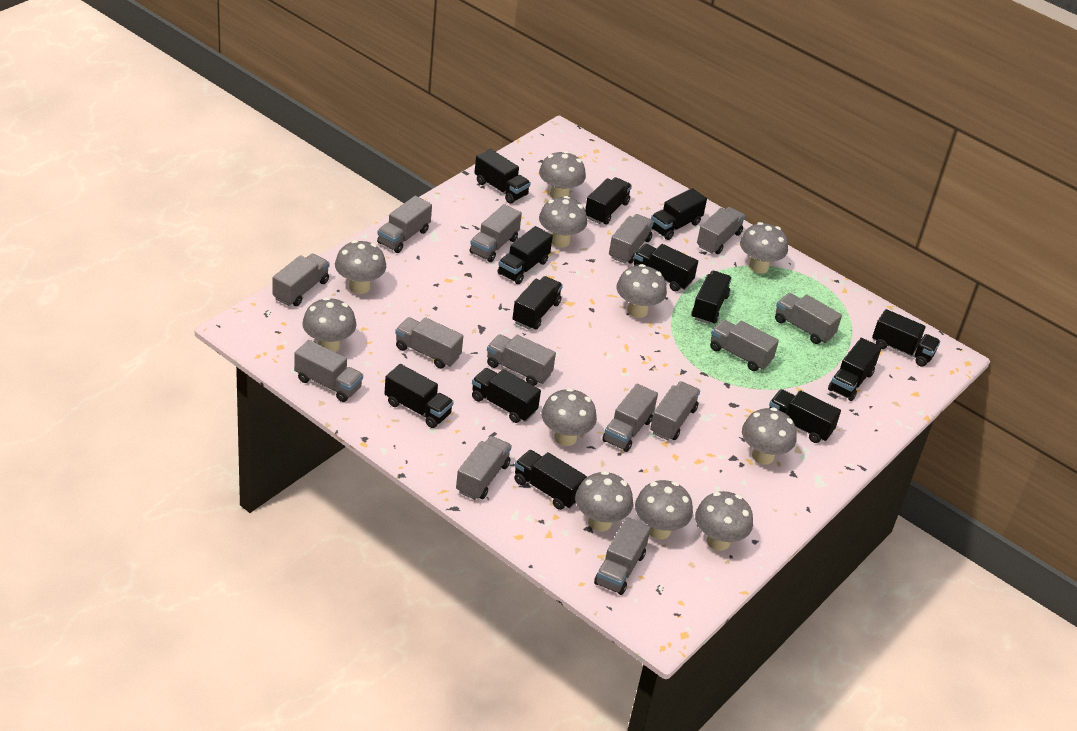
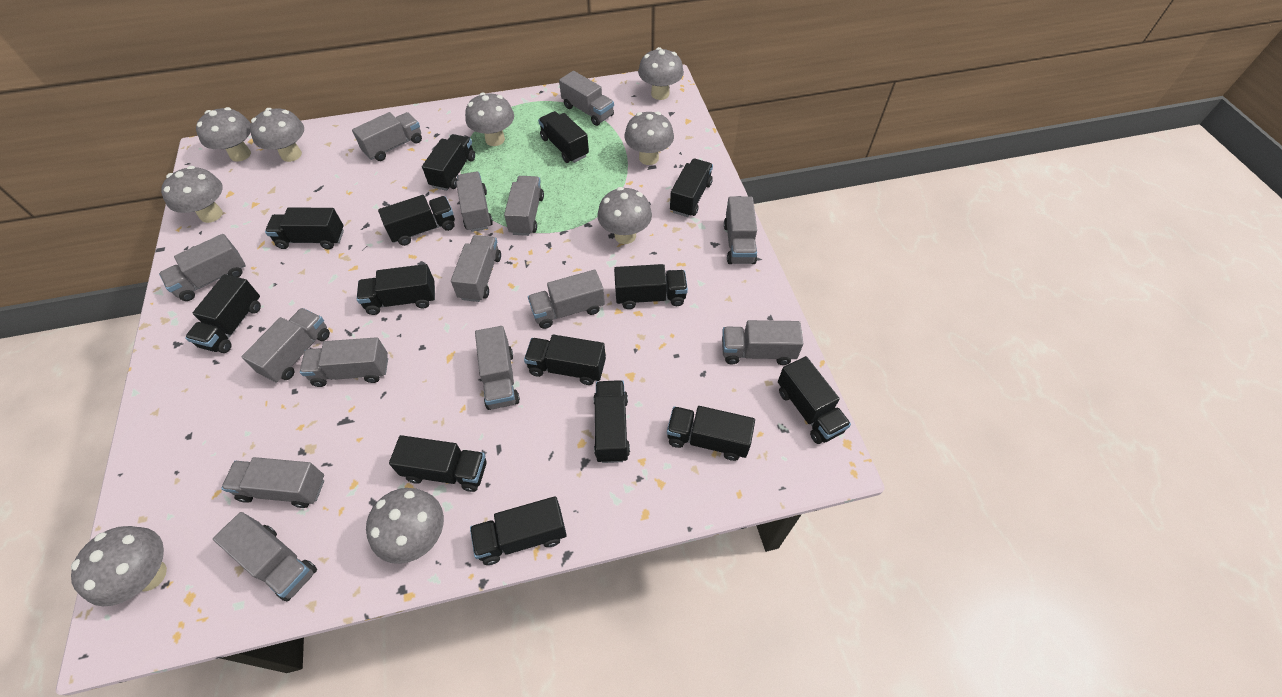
black truck: 13 -> 14
grey mushroom: 11 -> 9

